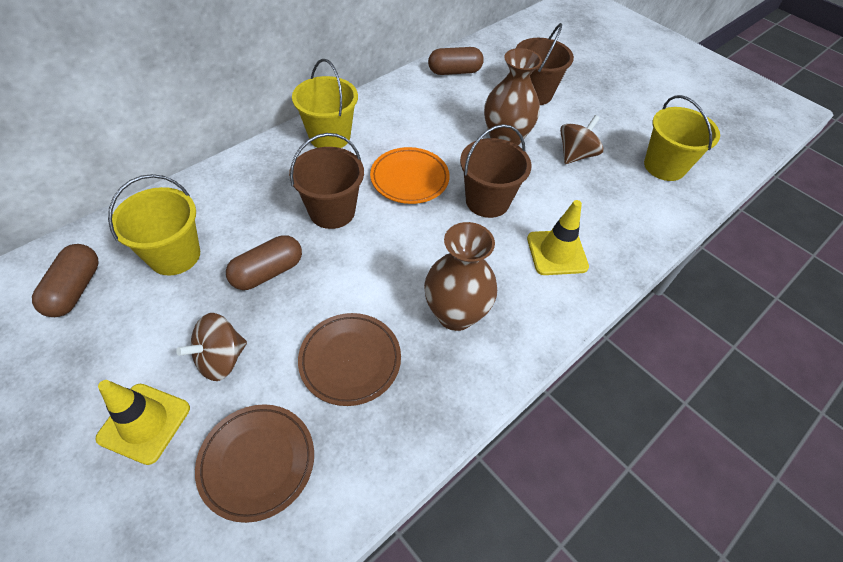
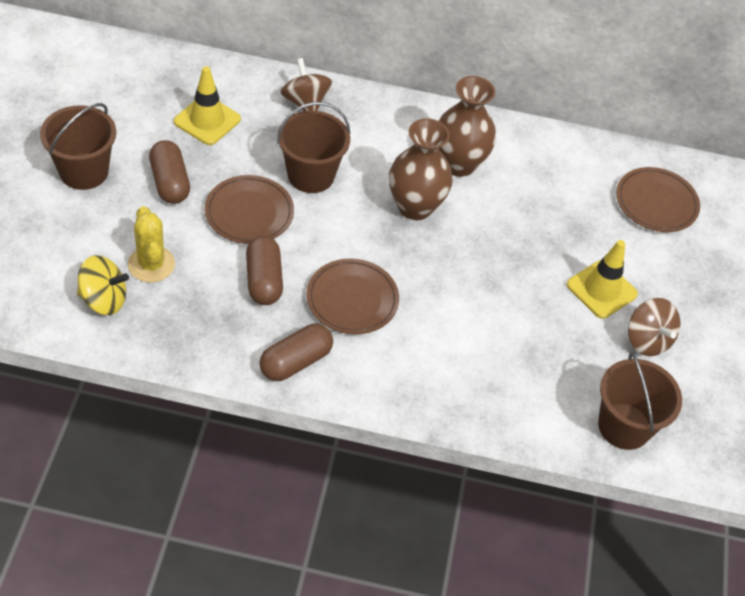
brown plate: 2 -> 3
orange plate: 1 -> 0
yellow bucket: 3 -> 0
yellow cactus: 0 -> 1
yellow spinning top: 0 -> 1

